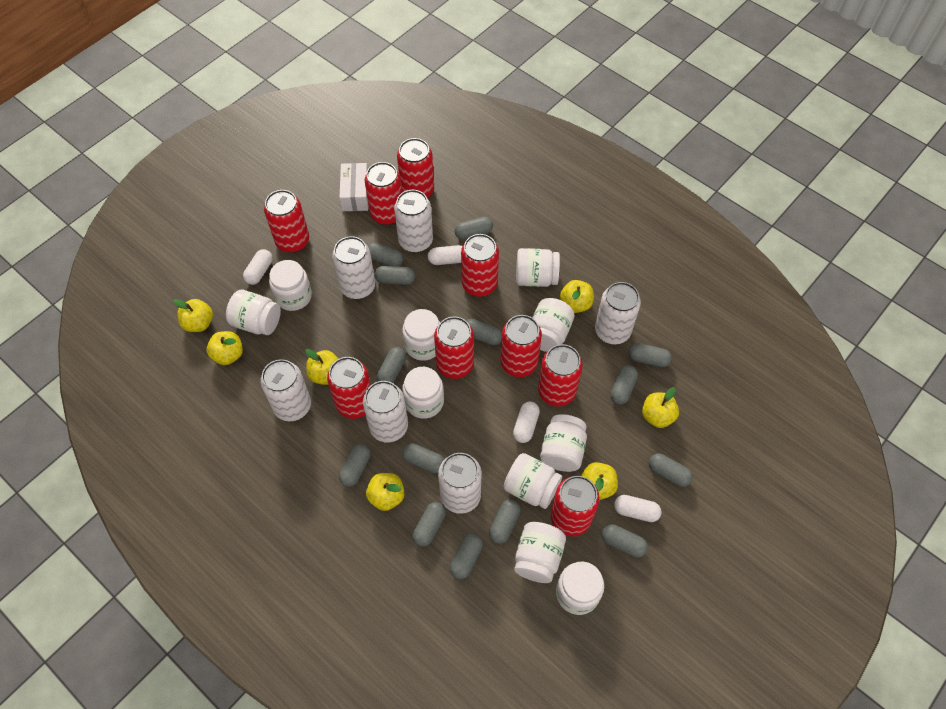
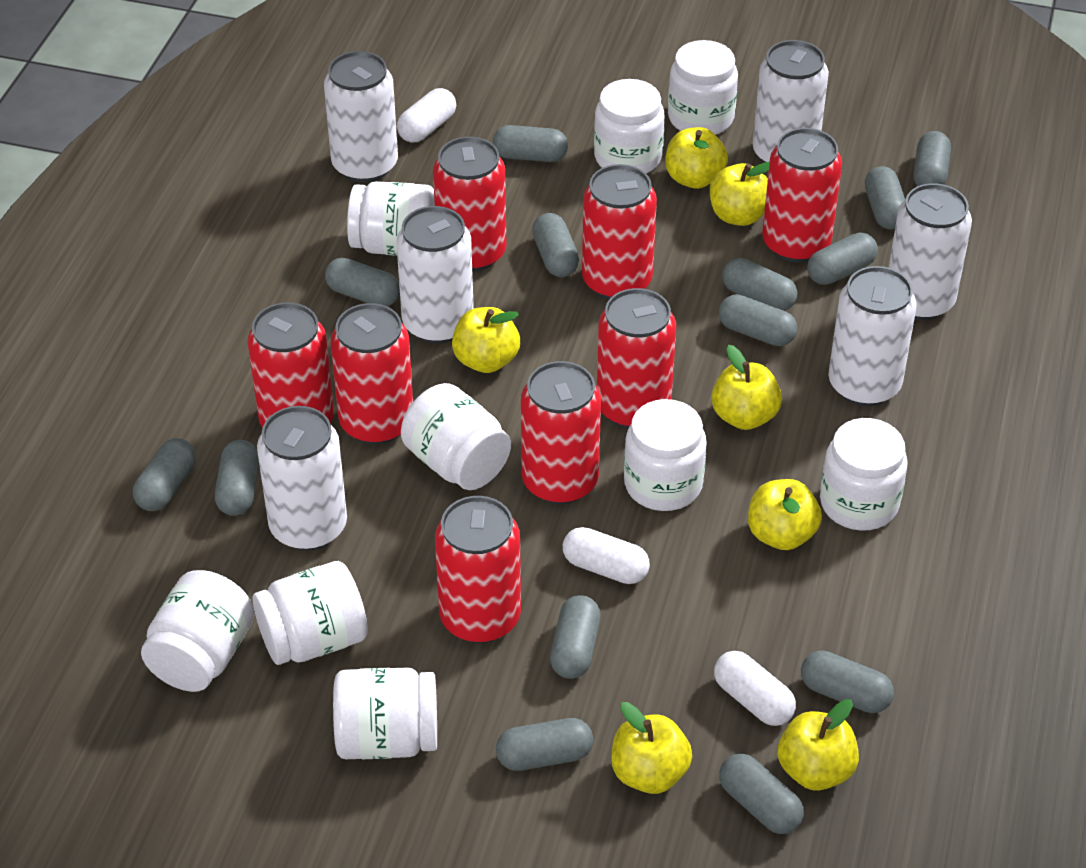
red can: 9 -> 8
white box: 1 -> 0
white capsule: 4 -> 3
white jar: 10 -> 9

